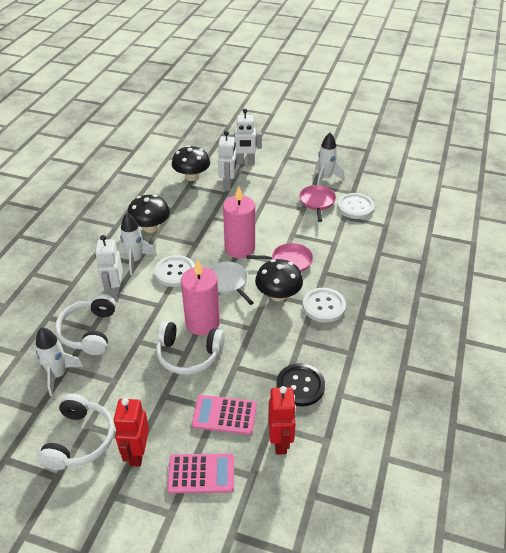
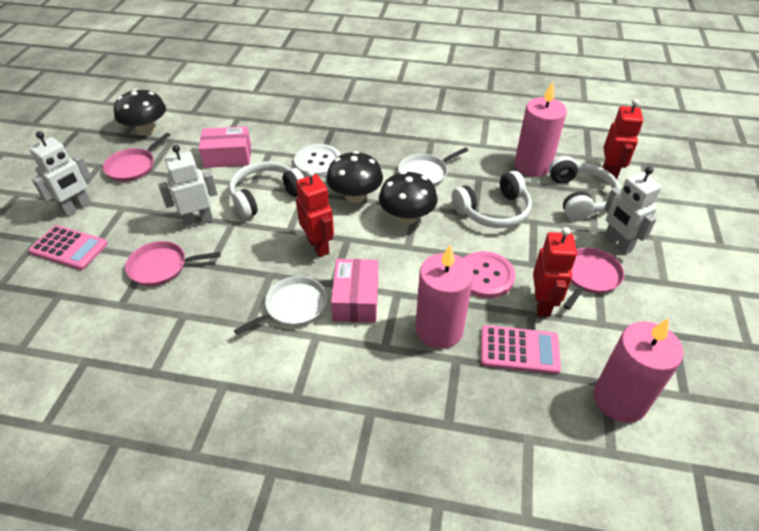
black button: 1 -> 0
pink box: 0 -> 2
pink button: 0 -> 1
pink candle: 2 -> 3
pink pan: 2 -> 3
red robot: 2 -> 3
white button: 3 -> 1
white pan: 1 -> 2
white rocket: 3 -> 0

